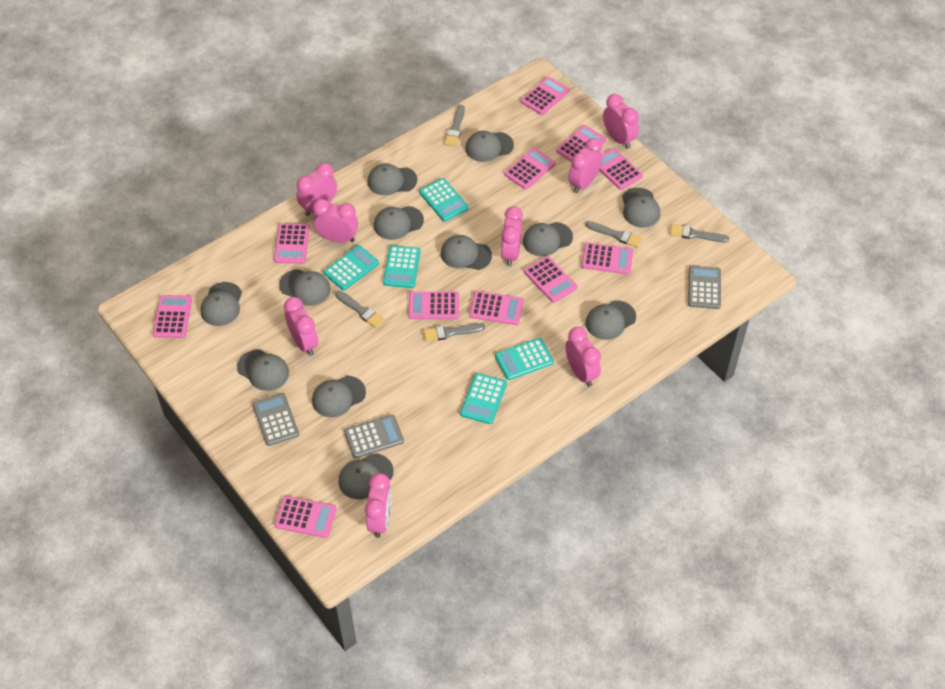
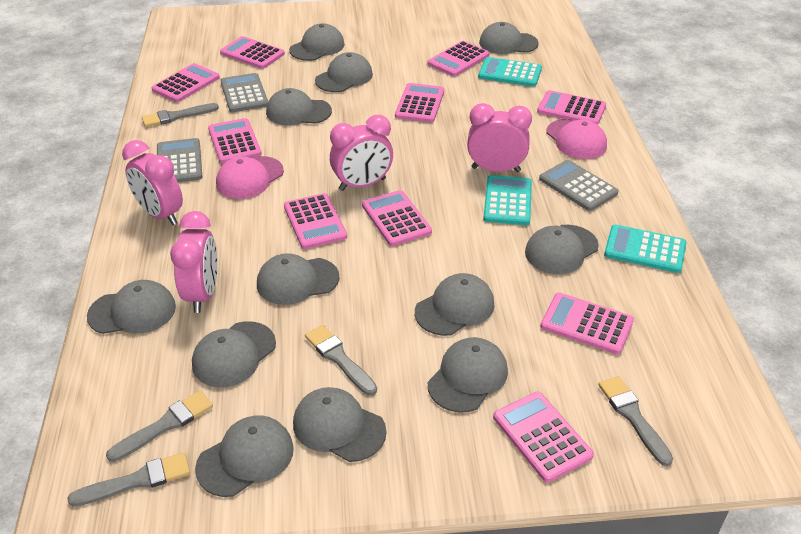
pink calculator: 11 -> 10
pink cap: 0 -> 2
pink clock: 8 -> 4
turquoise calculator: 5 -> 3

